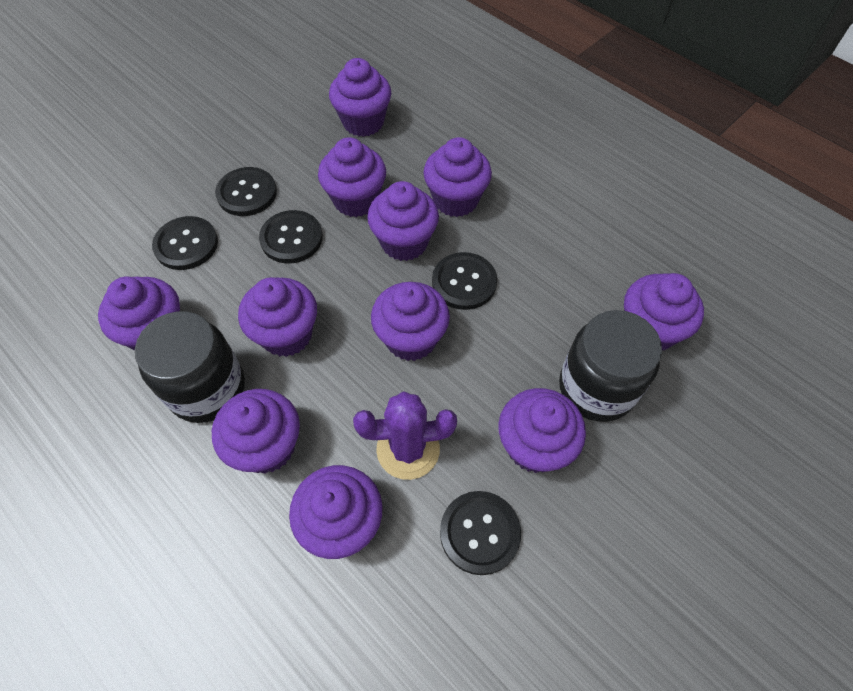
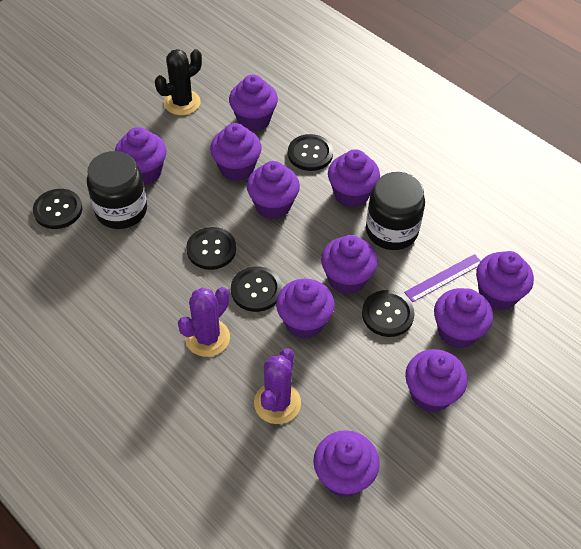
black cactus: 0 -> 1
purple cactus: 1 -> 2
purple ruler: 0 -> 1

